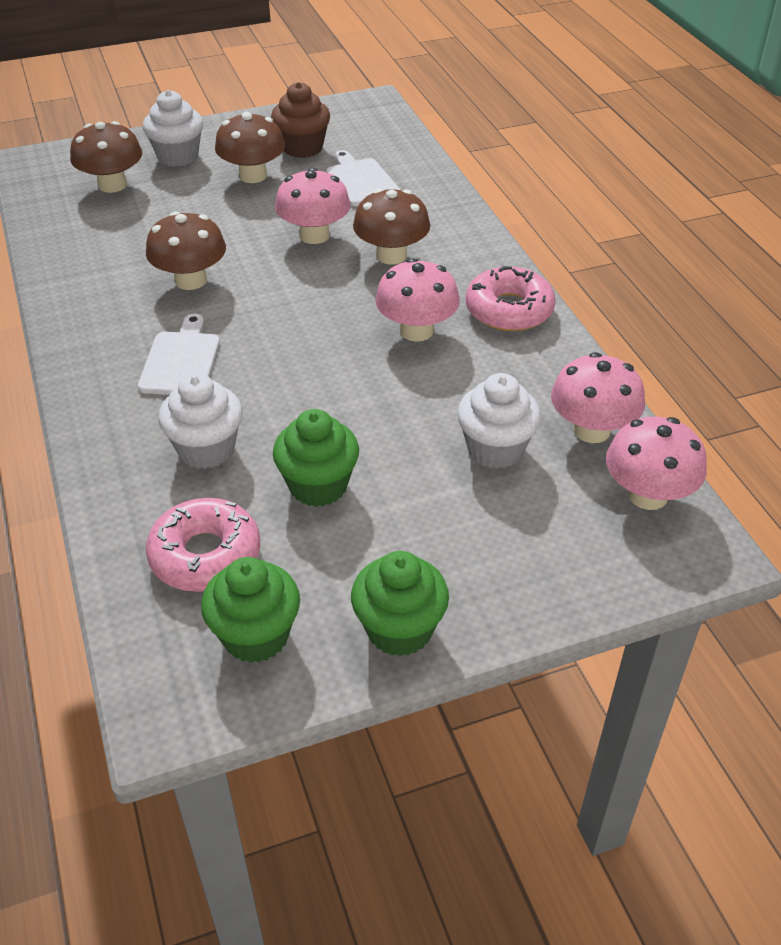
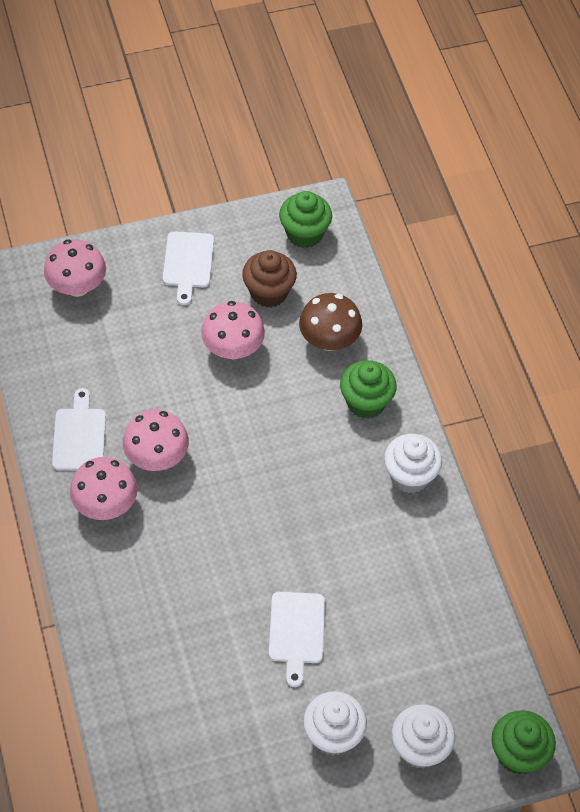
brown mushroom: 4 -> 1
pink donut: 2 -> 0
white cutting board: 2 -> 3

